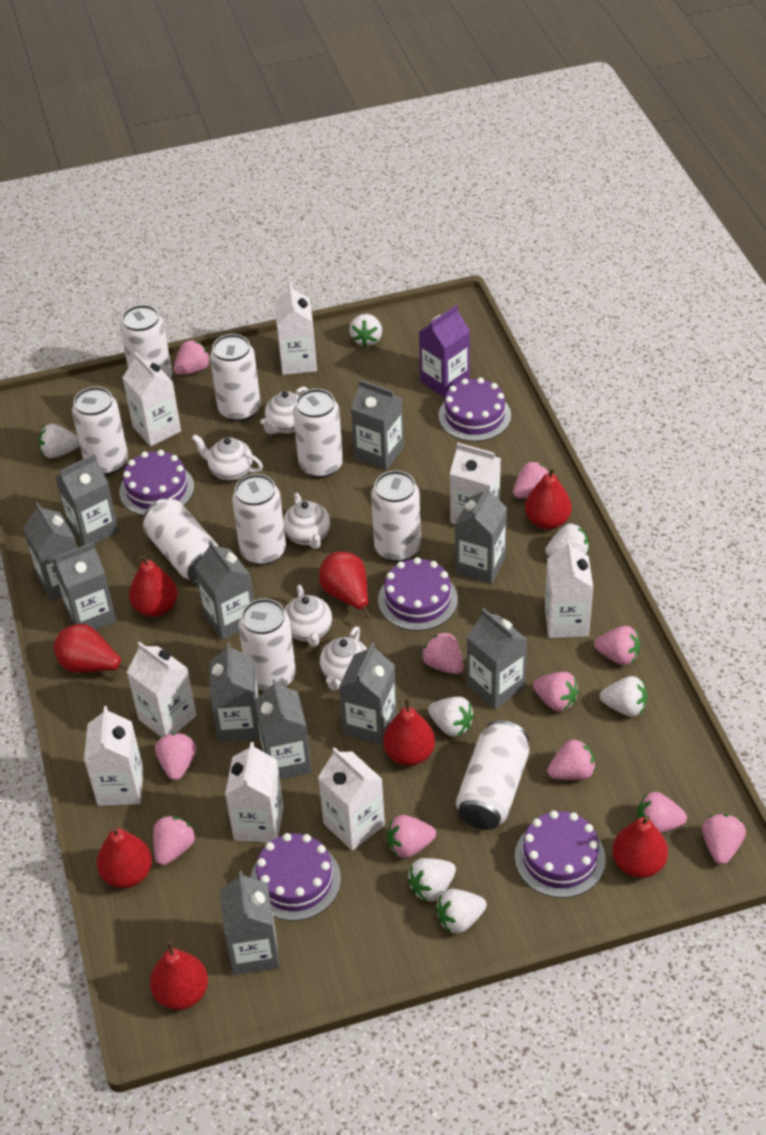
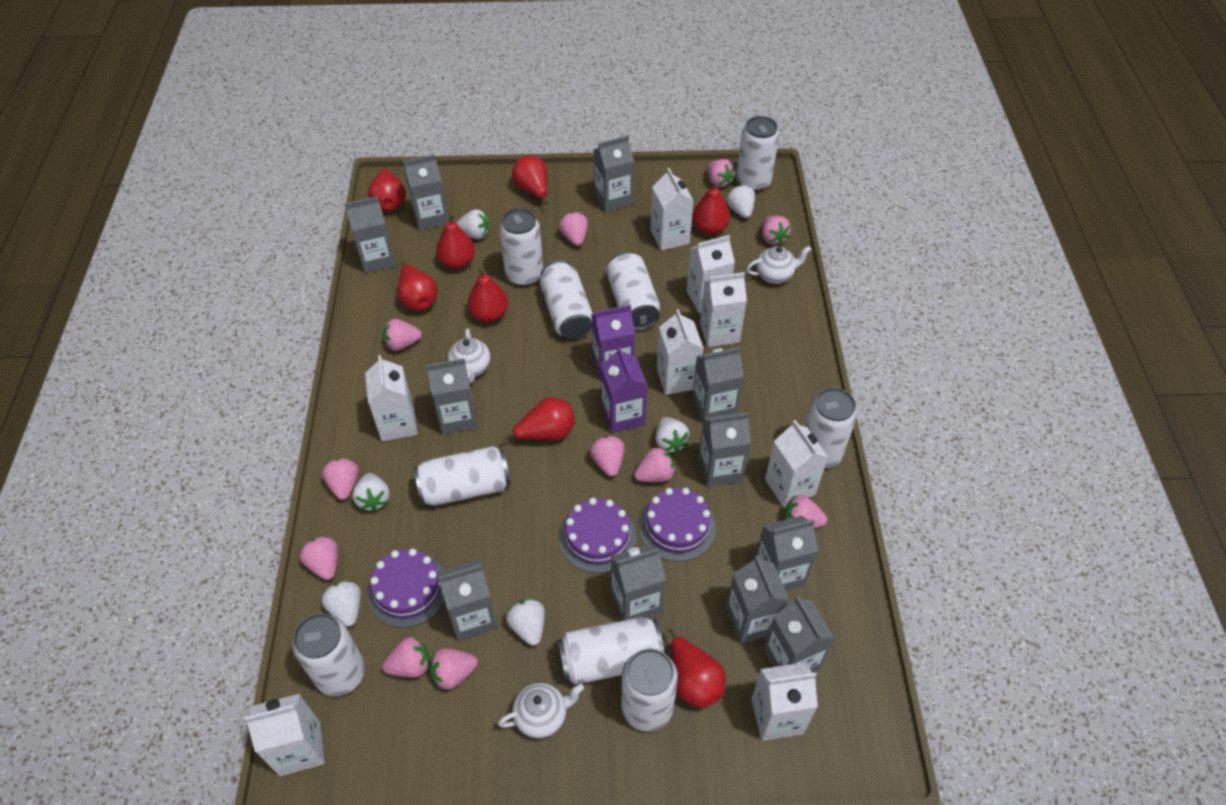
purple cake: 5 -> 3
purple carton: 1 -> 2
white strawberry: 7 -> 6
white teapot: 5 -> 3

